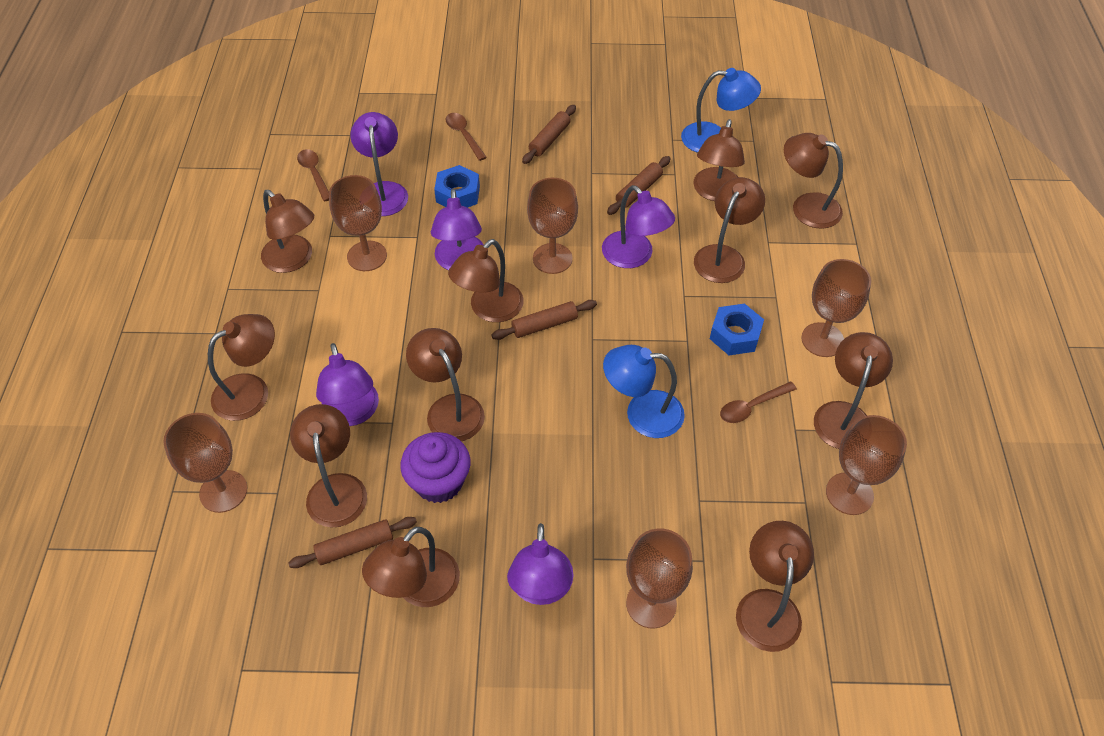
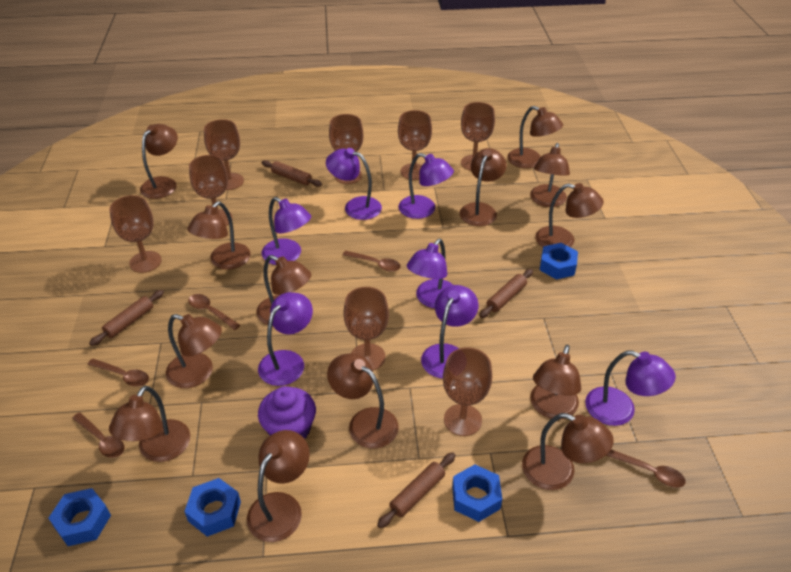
blue lamp: 2 -> 0
blue nut: 2 -> 4
brown goblet: 6 -> 8
brown lamp: 11 -> 13
brown spoon: 3 -> 5
purple lamp: 5 -> 7

